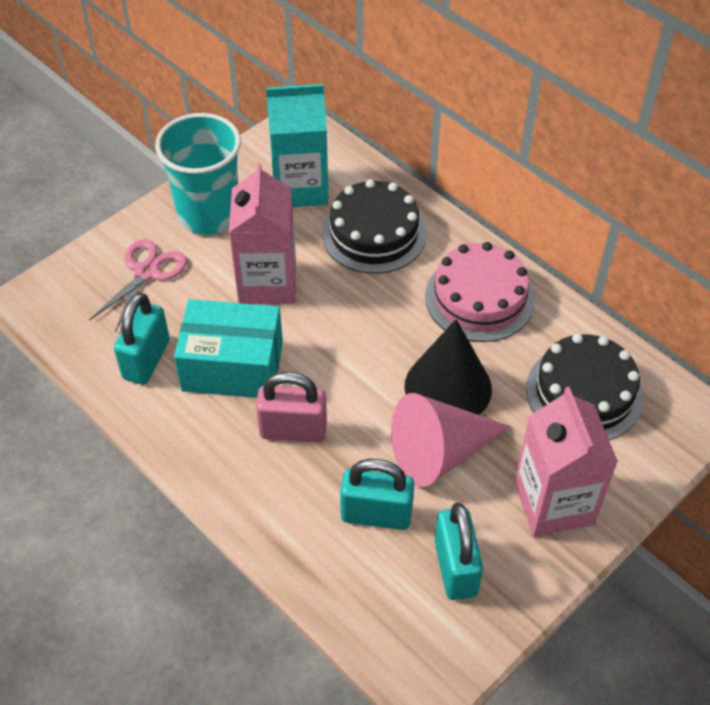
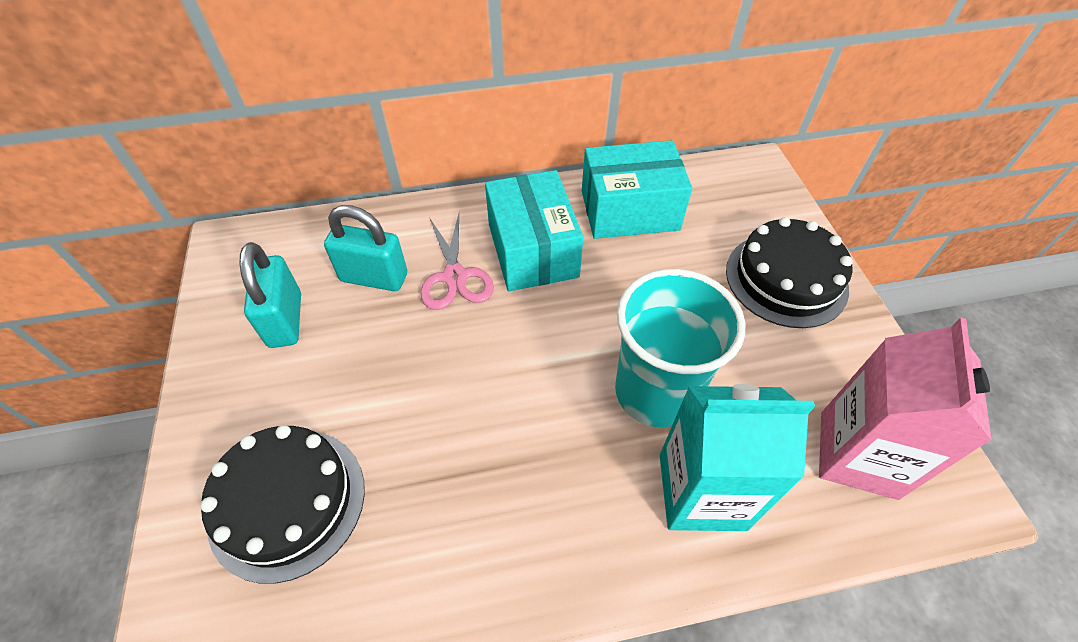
black cone: 1 -> 0
pink cake: 1 -> 0
pink carton: 2 -> 1
pink cone: 1 -> 0
pink padlock: 1 -> 0
turquoise box: 1 -> 2
turquoise padlock: 3 -> 2

